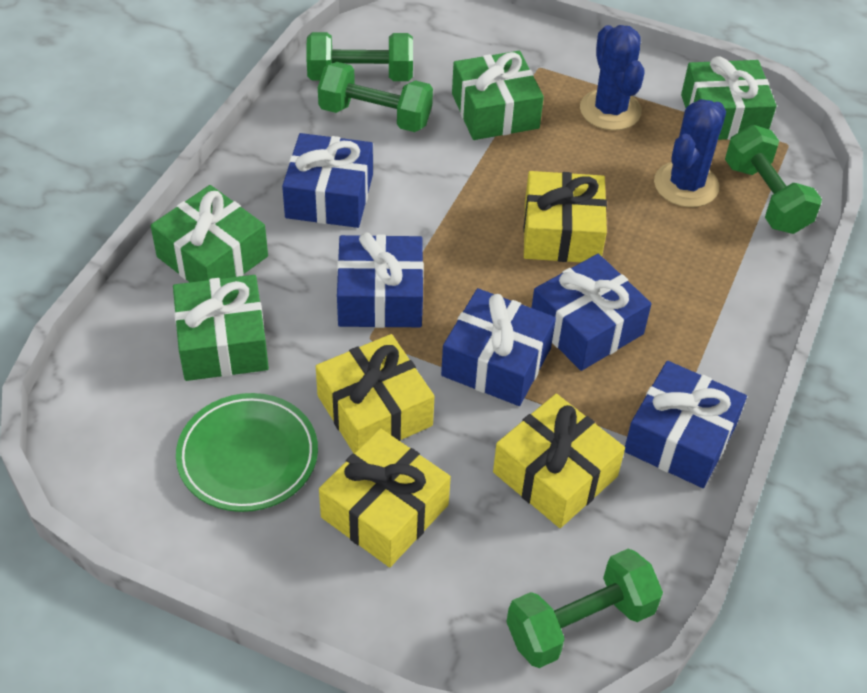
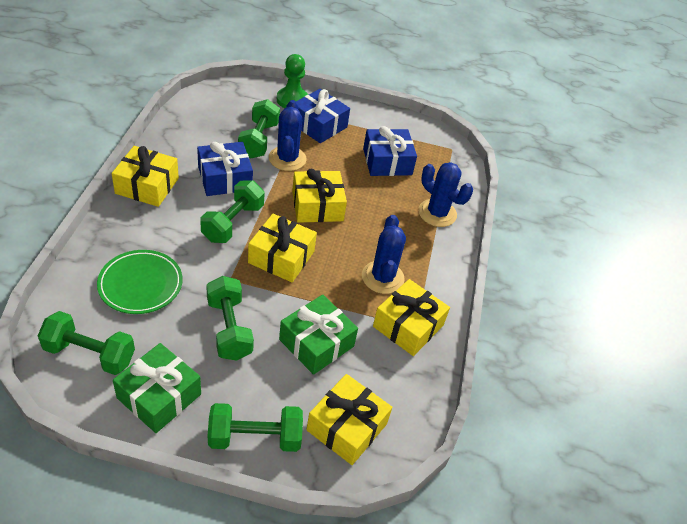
blue cactus: 2 -> 3
blue gift: 5 -> 3
green dumbbell: 4 -> 5
green gift: 4 -> 2
green pawn: 0 -> 1
yellow gift: 4 -> 5

